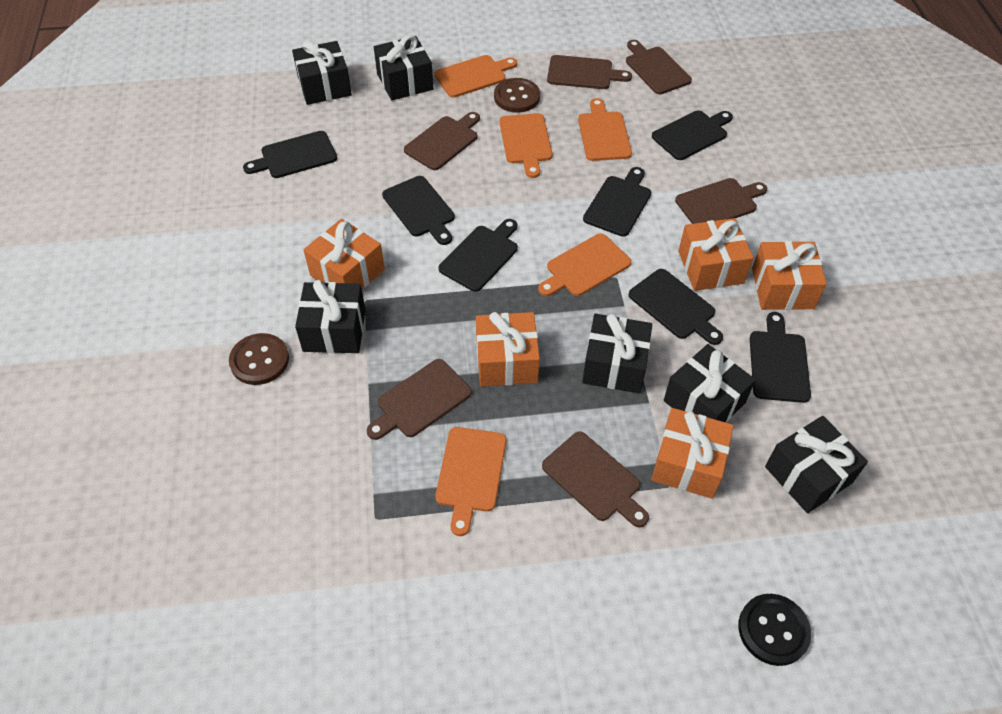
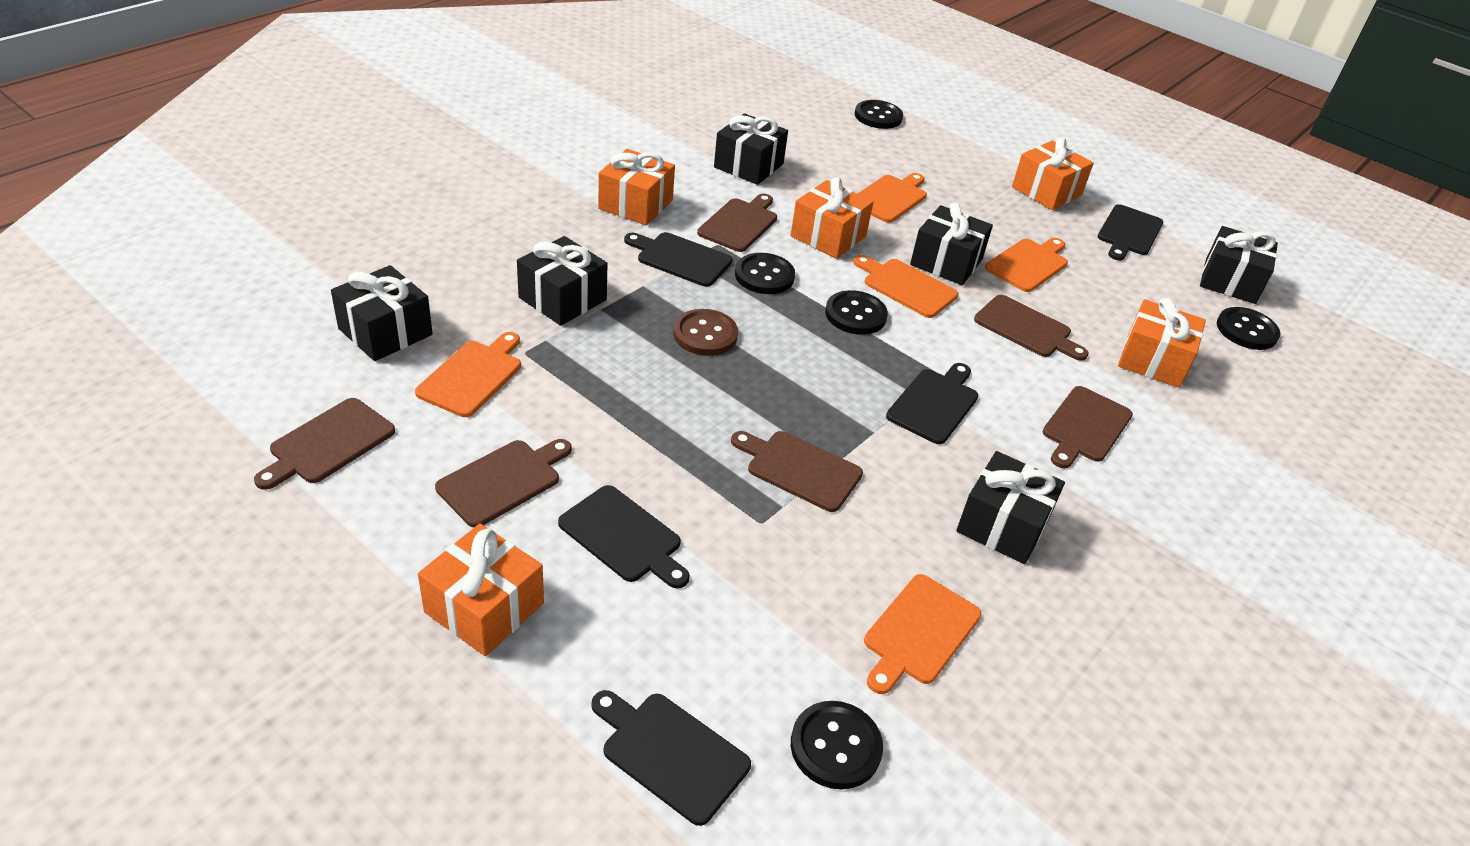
black button: 1 -> 5
black cutting board: 7 -> 5
brown button: 2 -> 1

